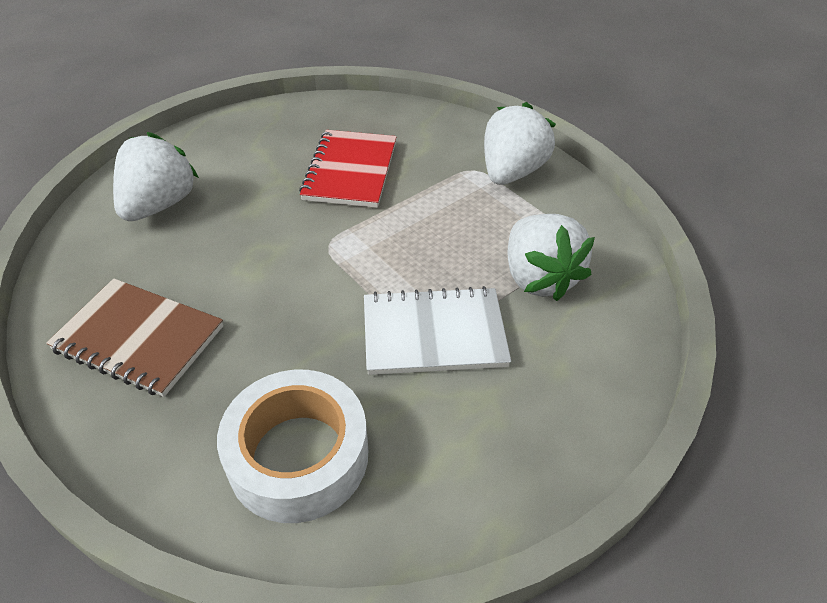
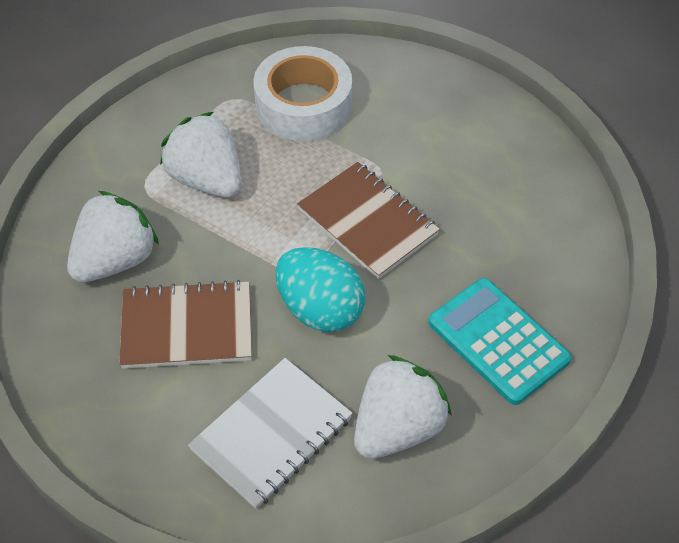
brown notebook: 1 -> 2
red notebook: 1 -> 0
turquoise calculator: 0 -> 1
turquoise egg: 0 -> 1

